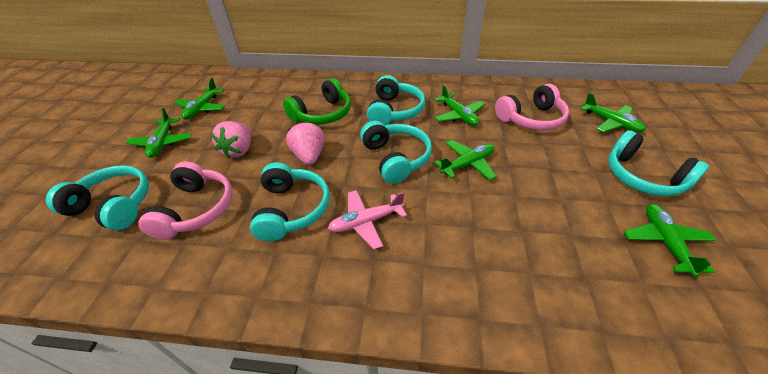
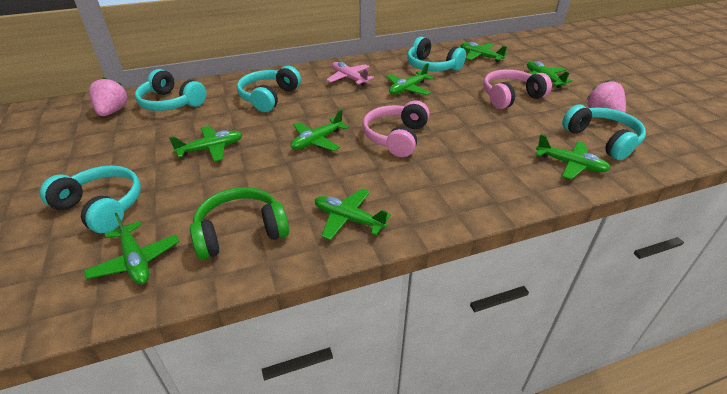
green plane: 6 -> 8

